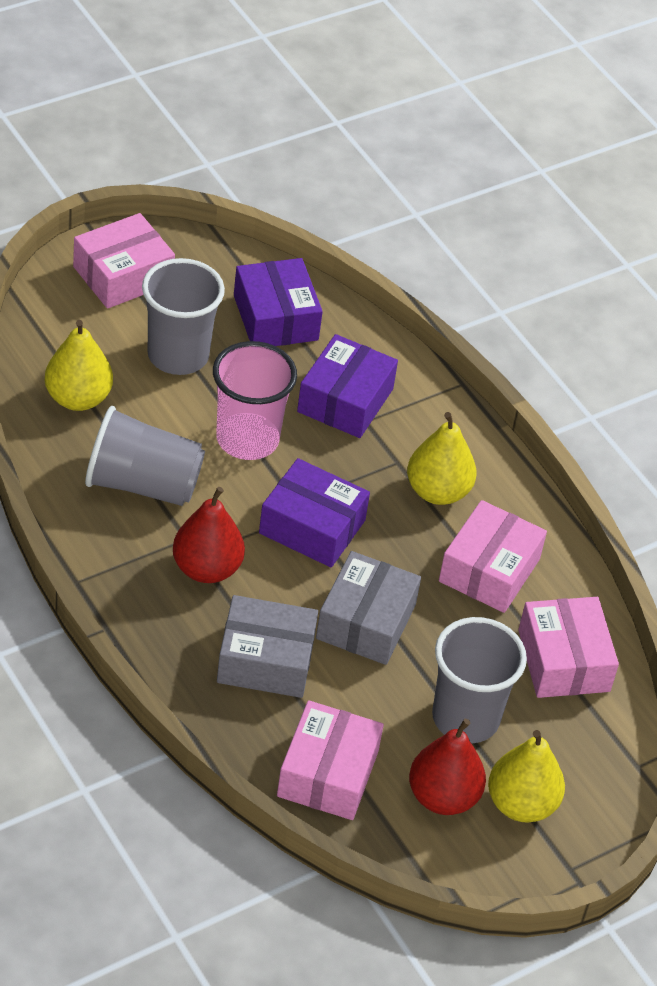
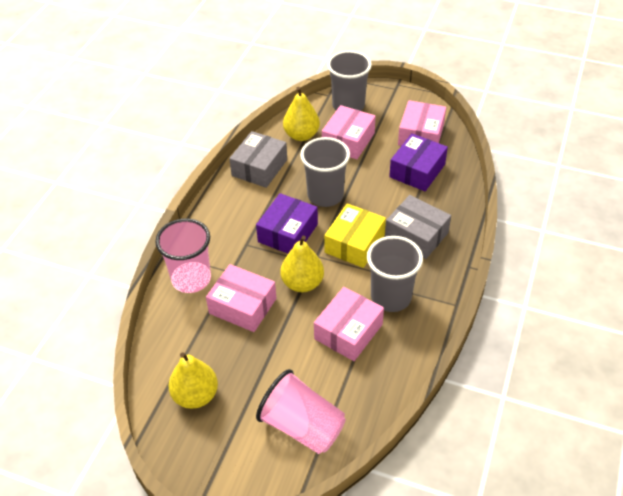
pink cup: 1 -> 2
purple box: 3 -> 2
red pear: 2 -> 0
yellow box: 0 -> 1

